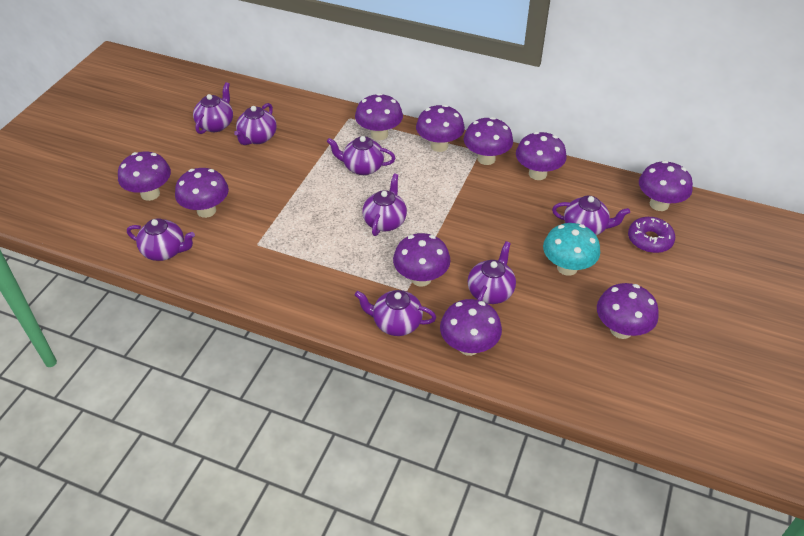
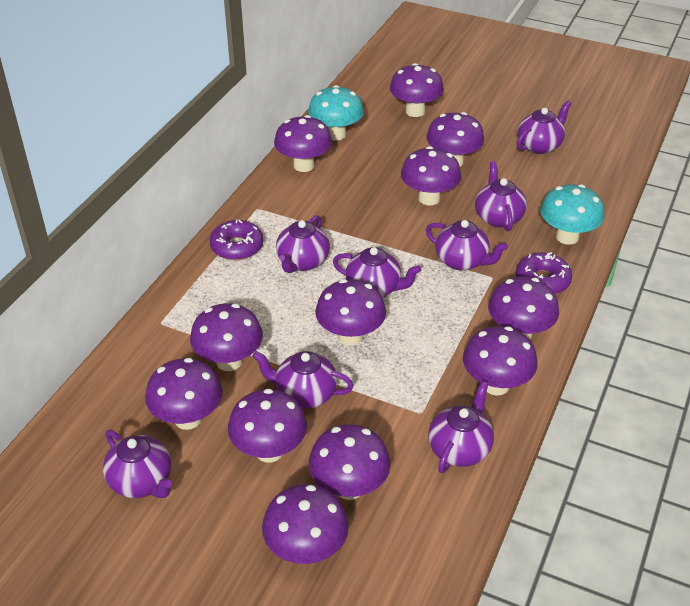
purple donut: 1 -> 2
purple mushroom: 10 -> 12
turquoise mushroom: 1 -> 2

